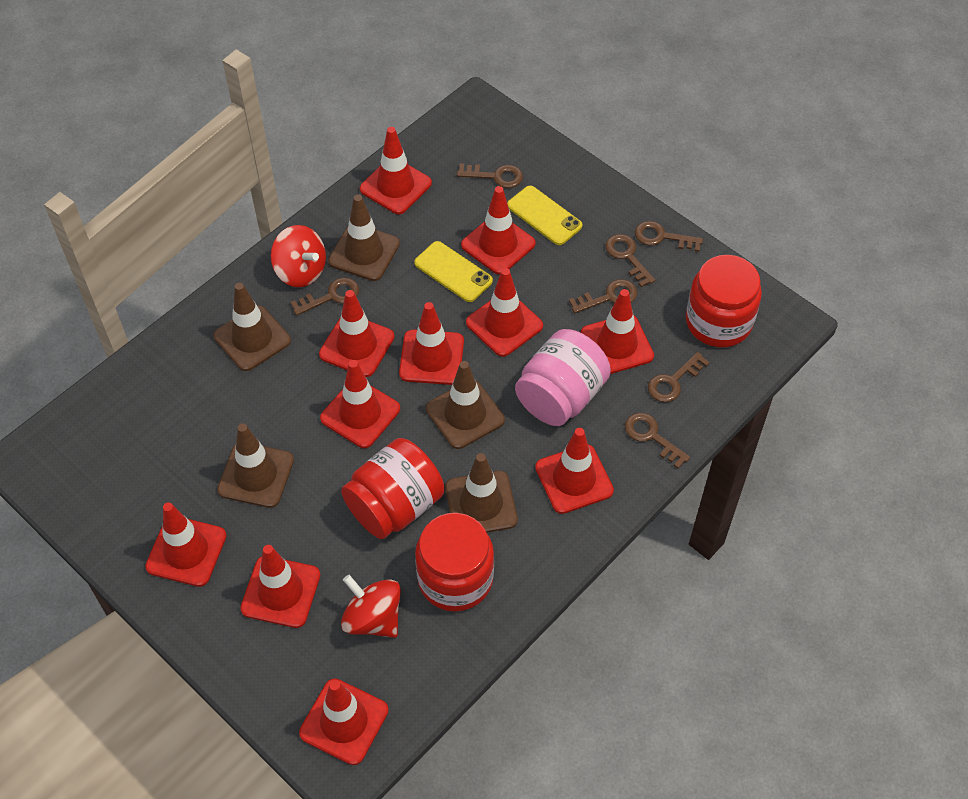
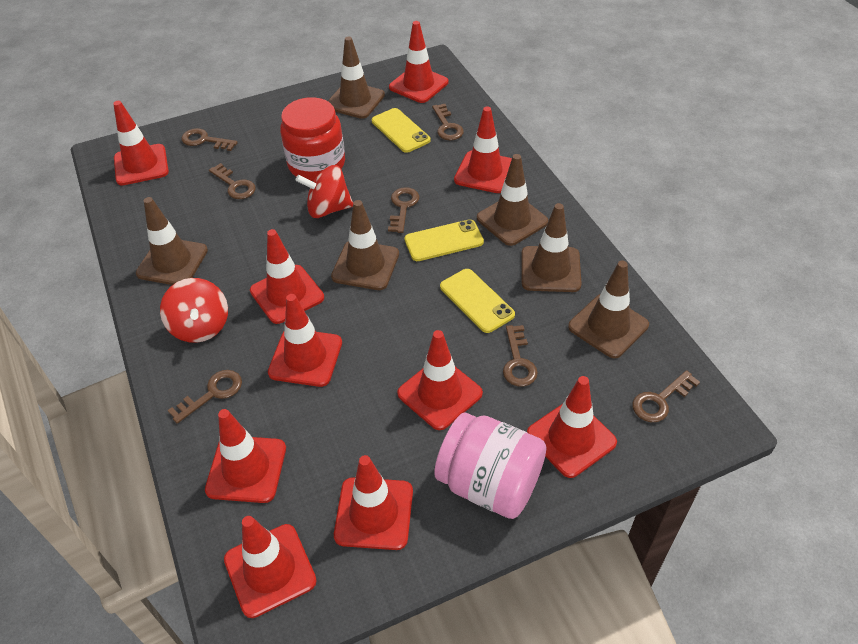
brown traffic cone: 5 -> 6
red jar: 3 -> 1
red traffic cone: 11 -> 10
yellow phone: 2 -> 3

